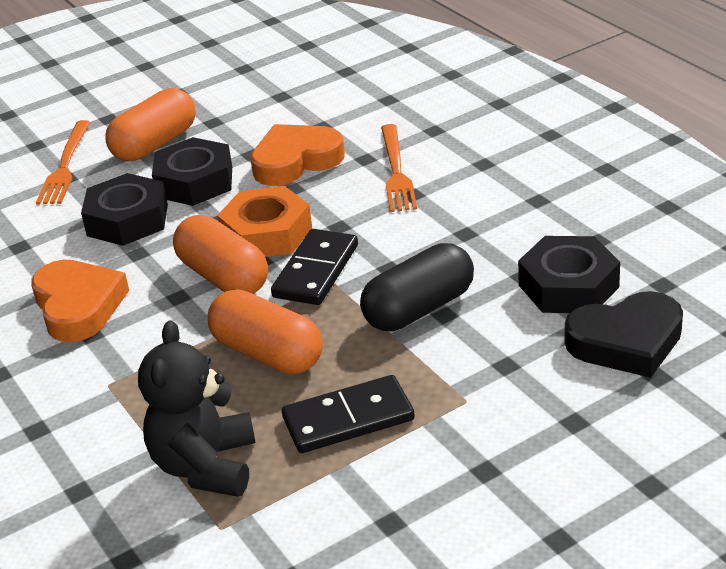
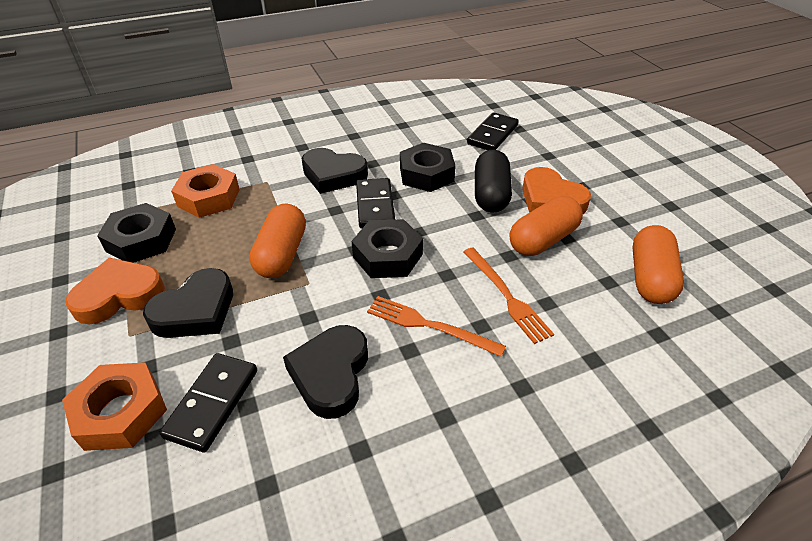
black domino: 2 -> 3
black heart: 1 -> 3
black teddy bear: 1 -> 0
orange nut: 1 -> 2

